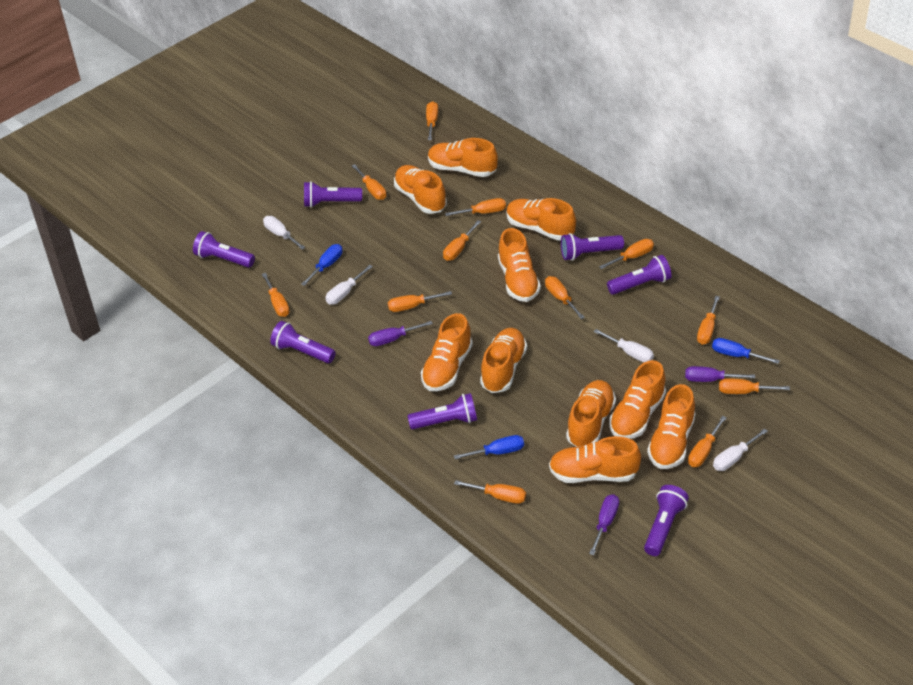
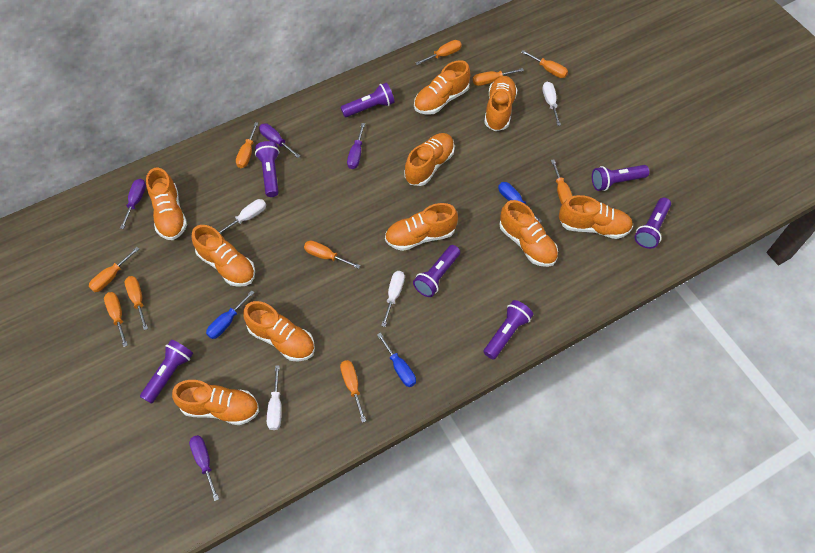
orange screwdriver: 12 -> 10
purple screwdriver: 3 -> 4

